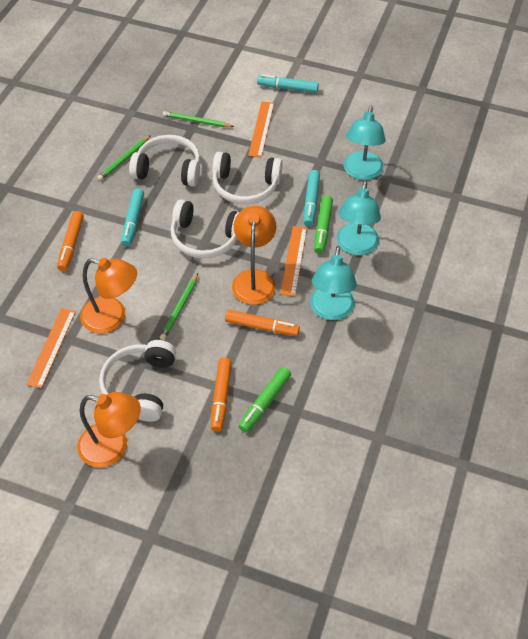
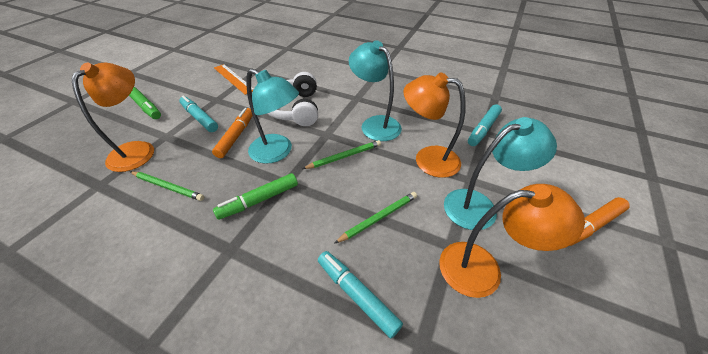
orange marker: 3 -> 2
orange ruler: 3 -> 1
white headphones: 4 -> 1

